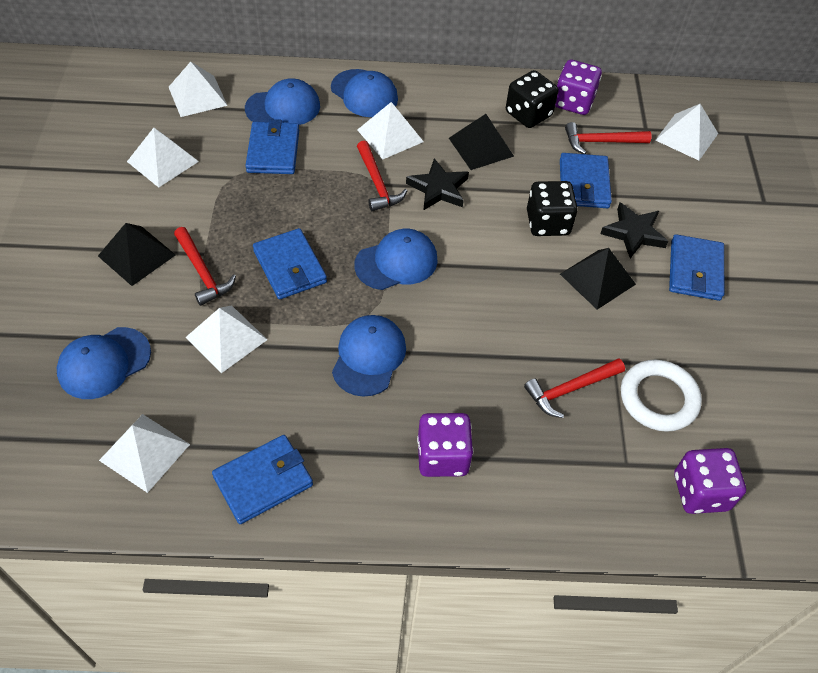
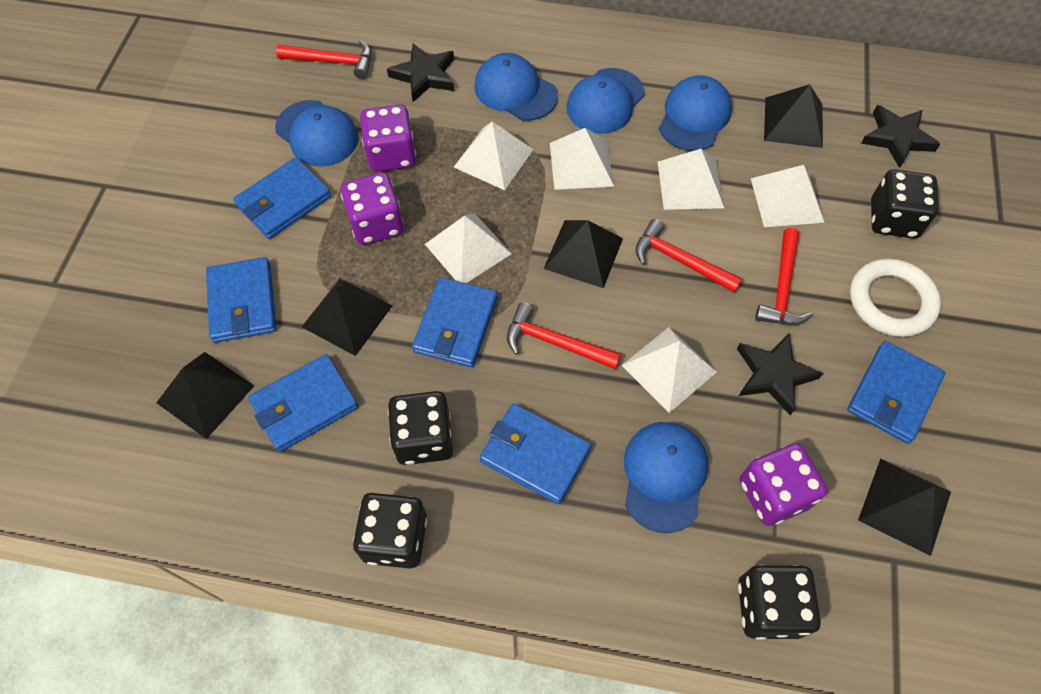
black dice: 2 -> 4
black pyramid: 3 -> 5
black star: 2 -> 3
blue wallet: 5 -> 6

